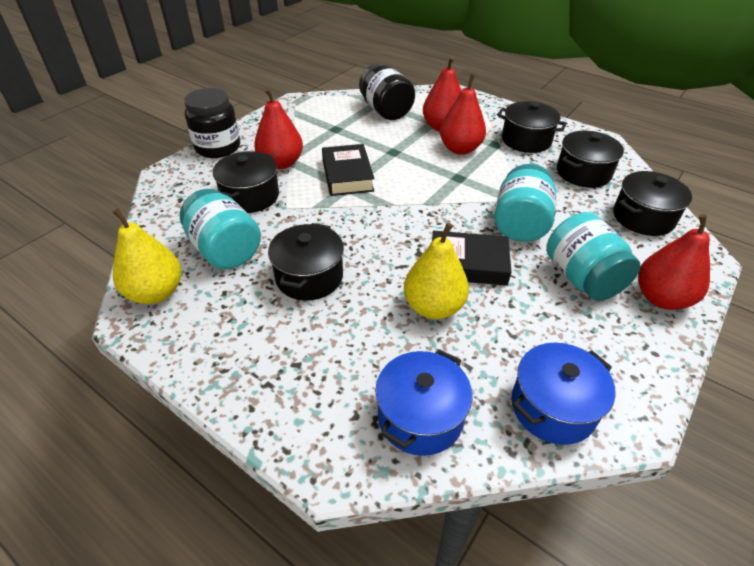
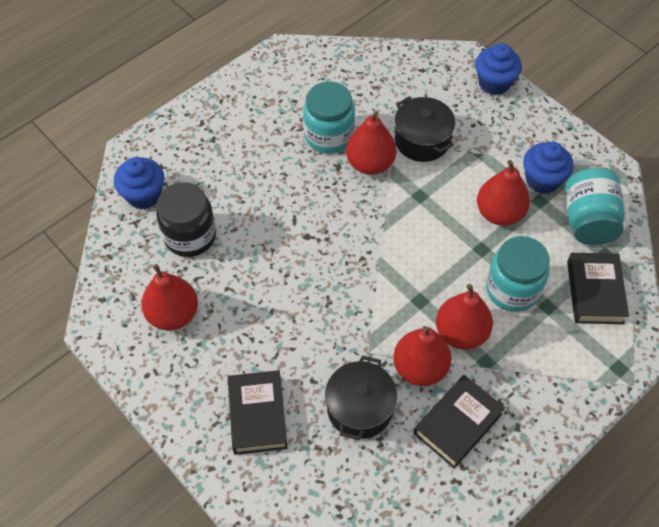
black book: 2 -> 3
black jar: 2 -> 1
black pot: 5 -> 2
blue cupcake: 0 -> 3
blue pot: 2 -> 0
red pear: 4 -> 5
yellow pear: 2 -> 0

